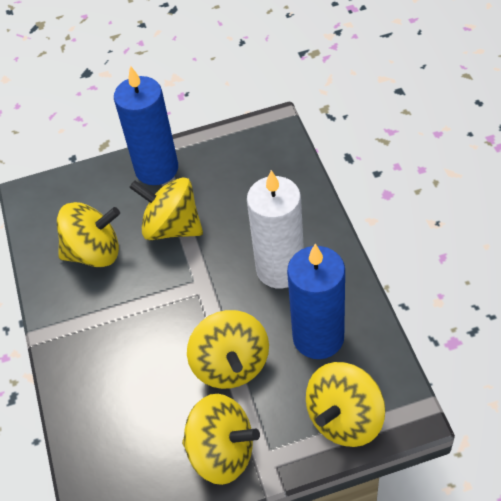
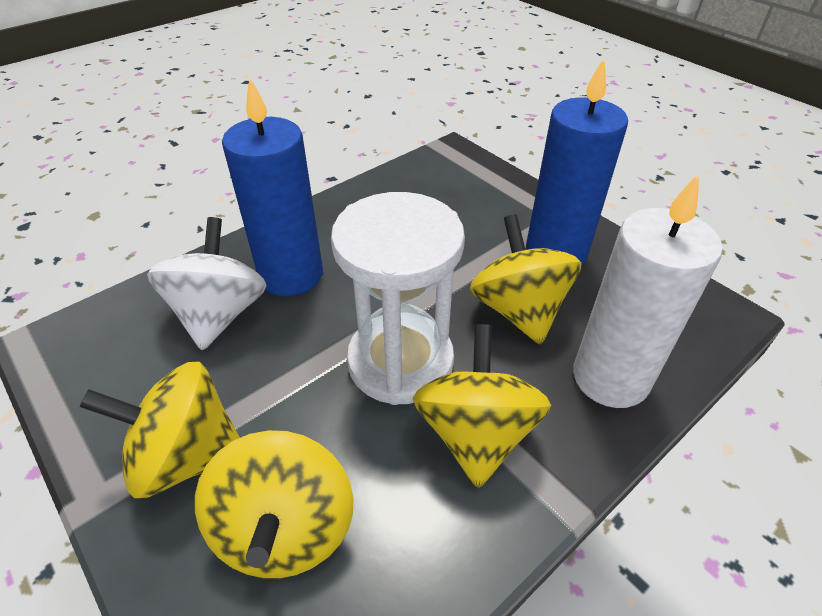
white hourglass: 0 -> 1
white spinning top: 0 -> 1
yellow spinning top: 5 -> 4

